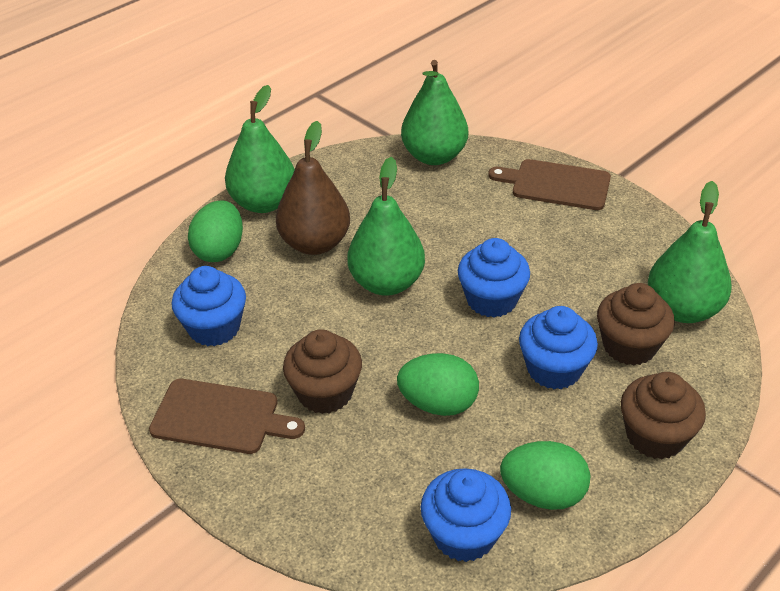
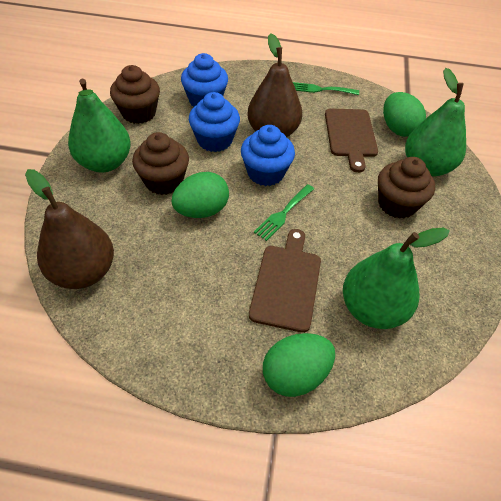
blue cupcake: 4 -> 3
brown pear: 1 -> 2
green fork: 0 -> 2
green pear: 4 -> 3

